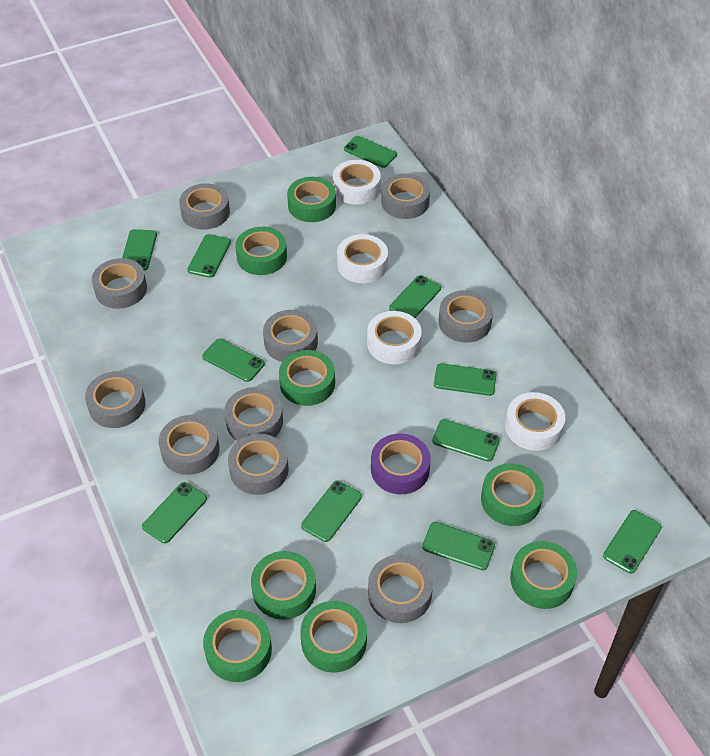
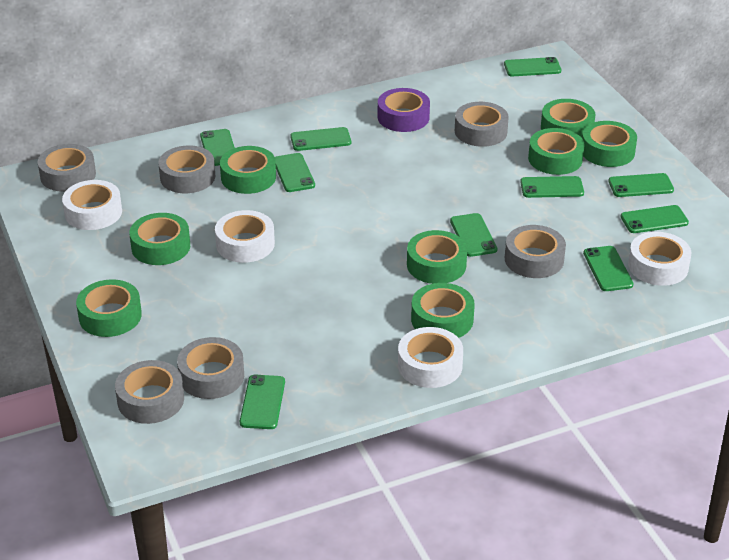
green phone: 11 -> 10
grey tape: 10 -> 6

